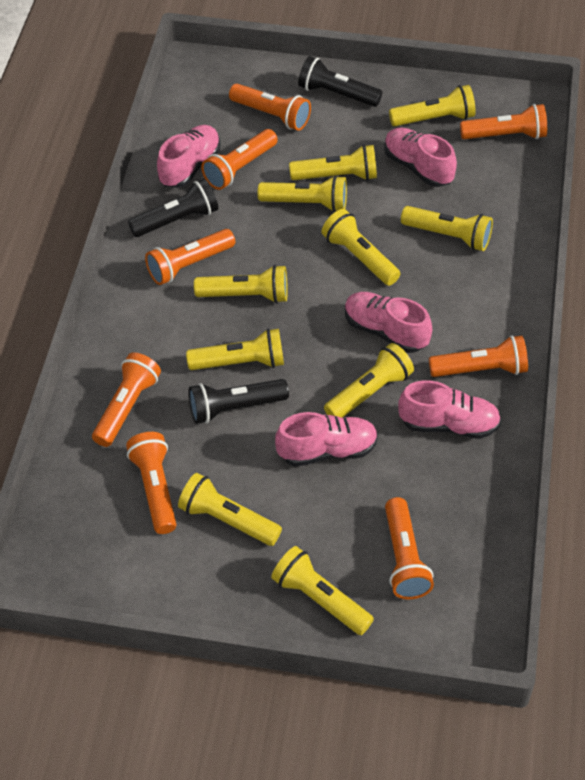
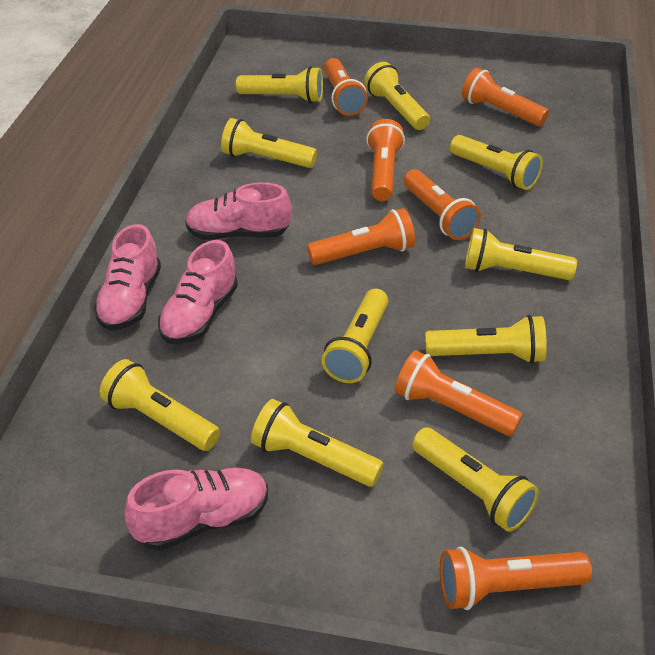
black flashlight: 3 -> 0
orange flashlight: 8 -> 7
pink shoe: 5 -> 4

